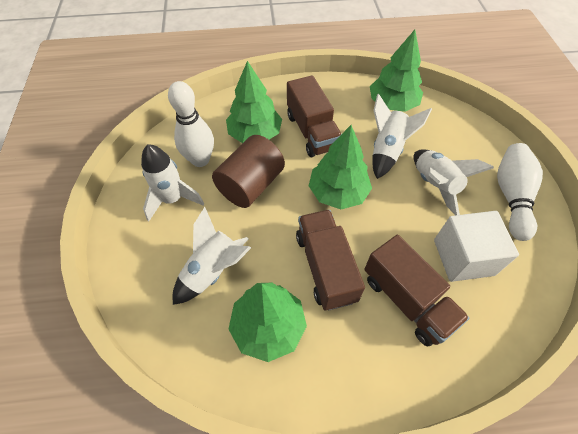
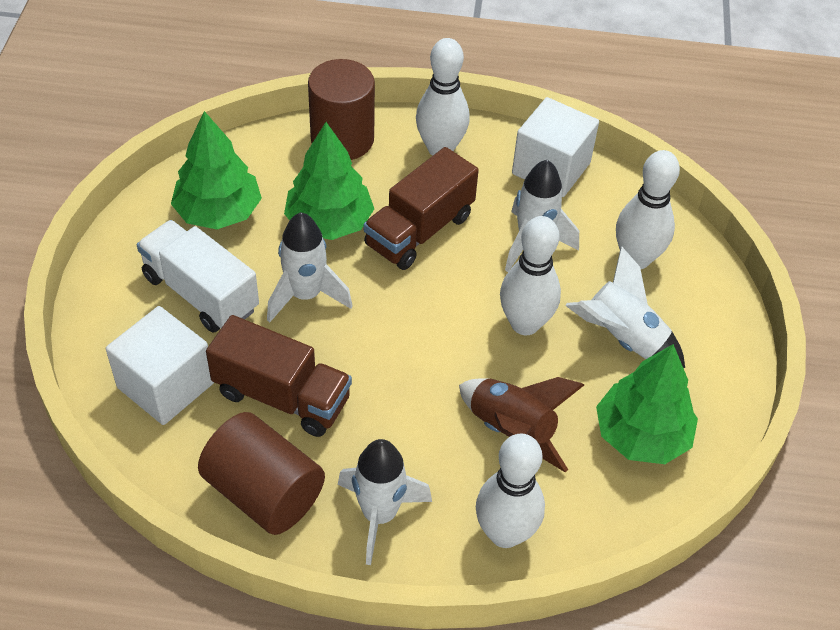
brown cylinder: 1 -> 2
brown rocket: 0 -> 1
brown truck: 3 -> 2
green tree: 4 -> 3
white bowling pin: 2 -> 4
white cube: 1 -> 2
white truck: 0 -> 1

